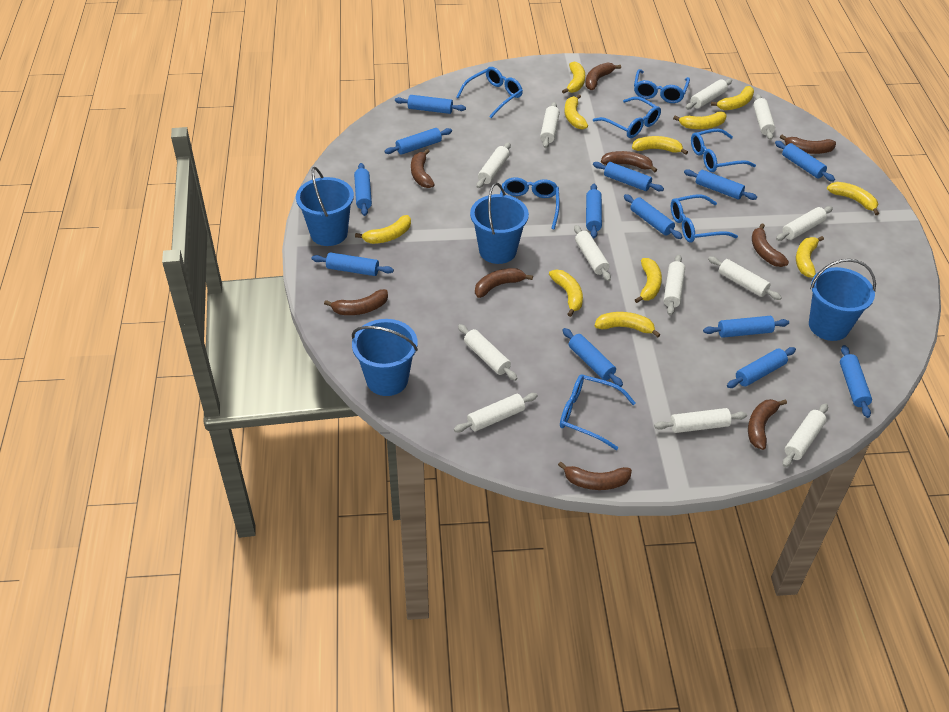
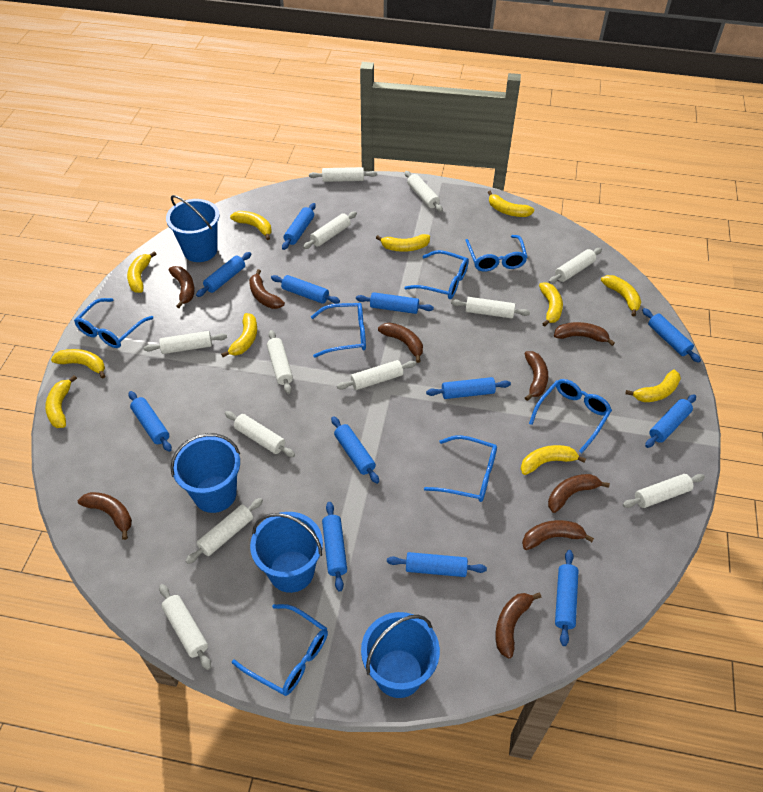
blue rolling pin: 13 -> 12

